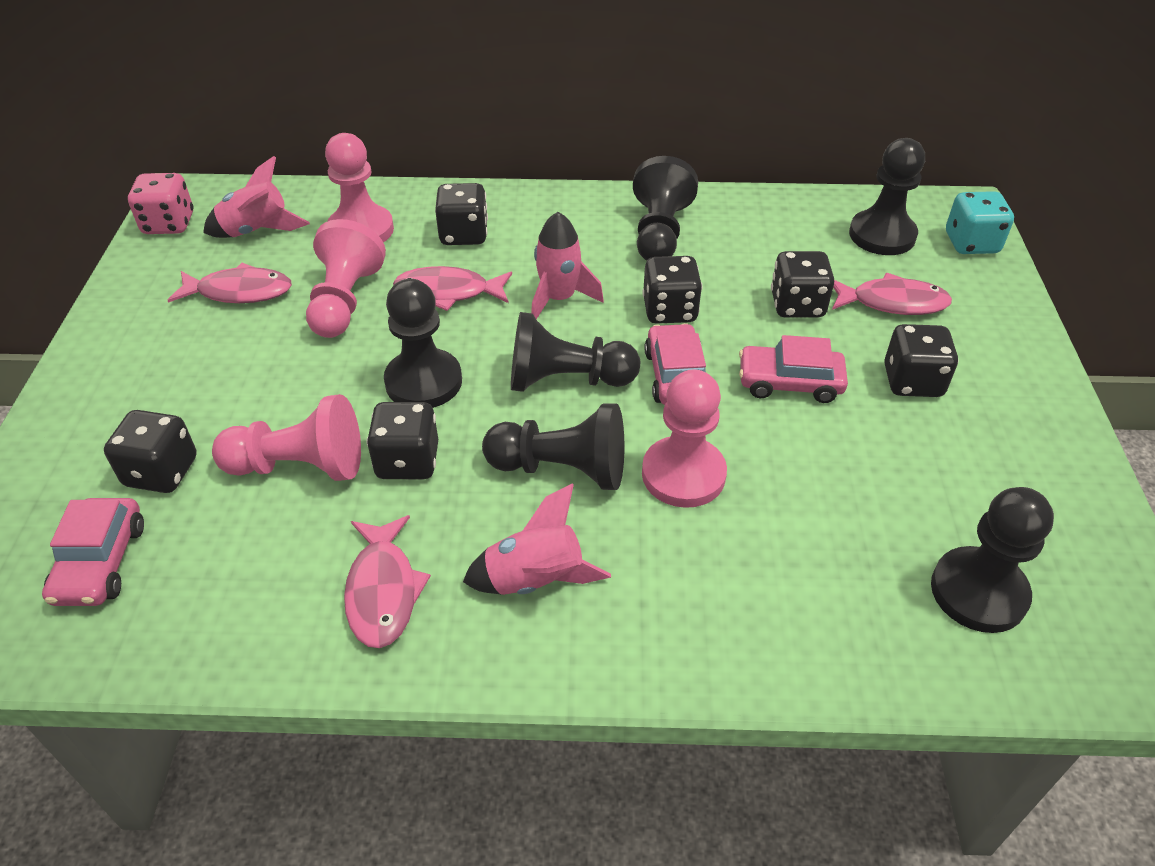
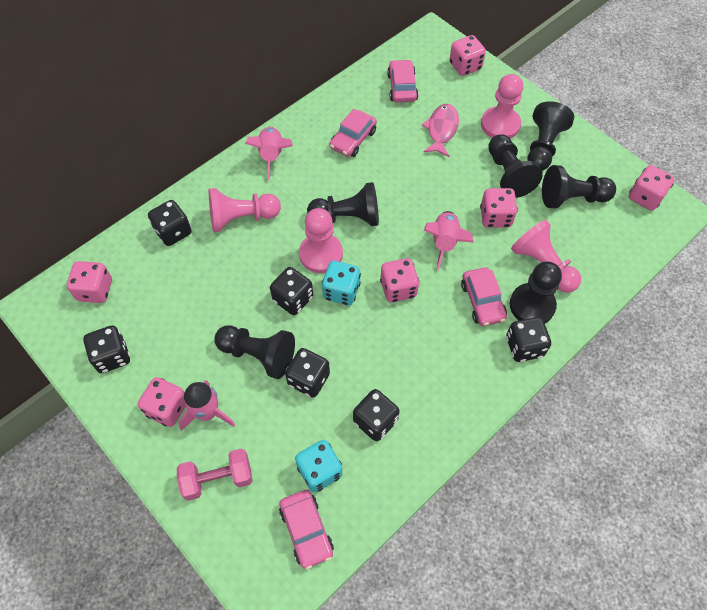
pink car: 3 -> 4
pink dice: 1 -> 6
pink dumbbell: 0 -> 1
pink fish: 4 -> 1
turquoise dice: 1 -> 2

